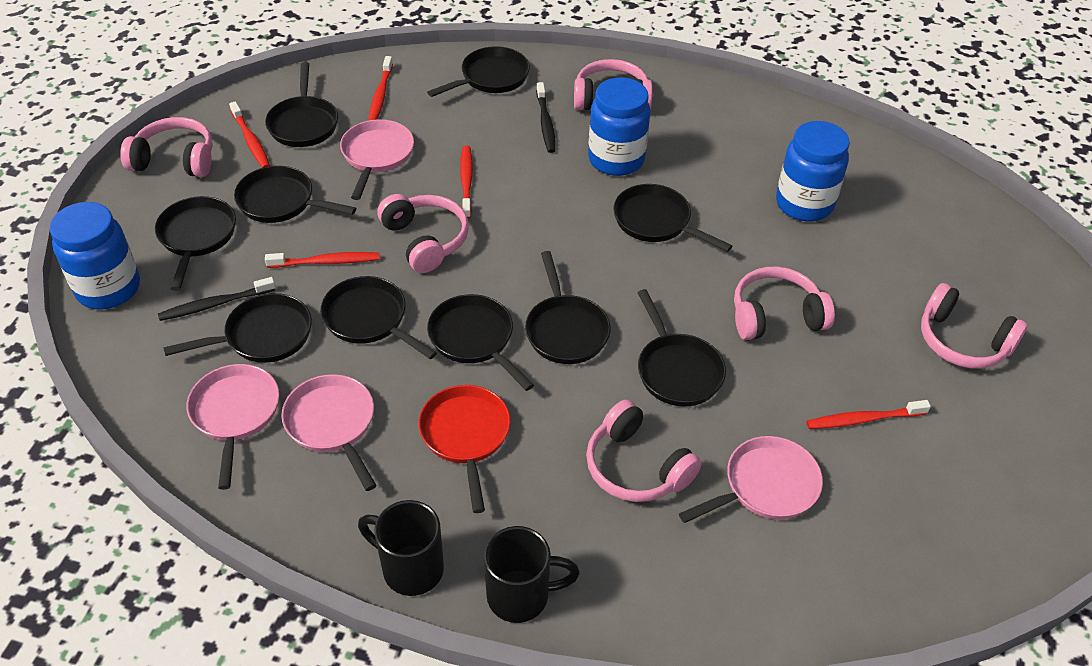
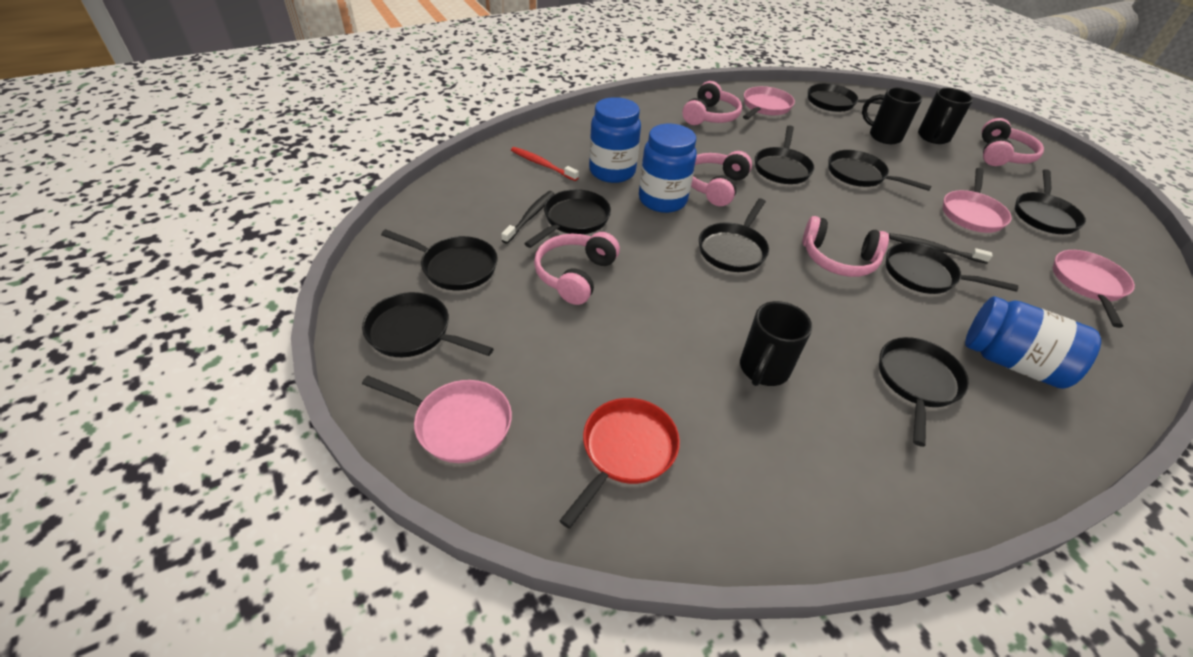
black mug: 2 -> 3
pink headphones: 6 -> 5
red toothbrush: 5 -> 1

